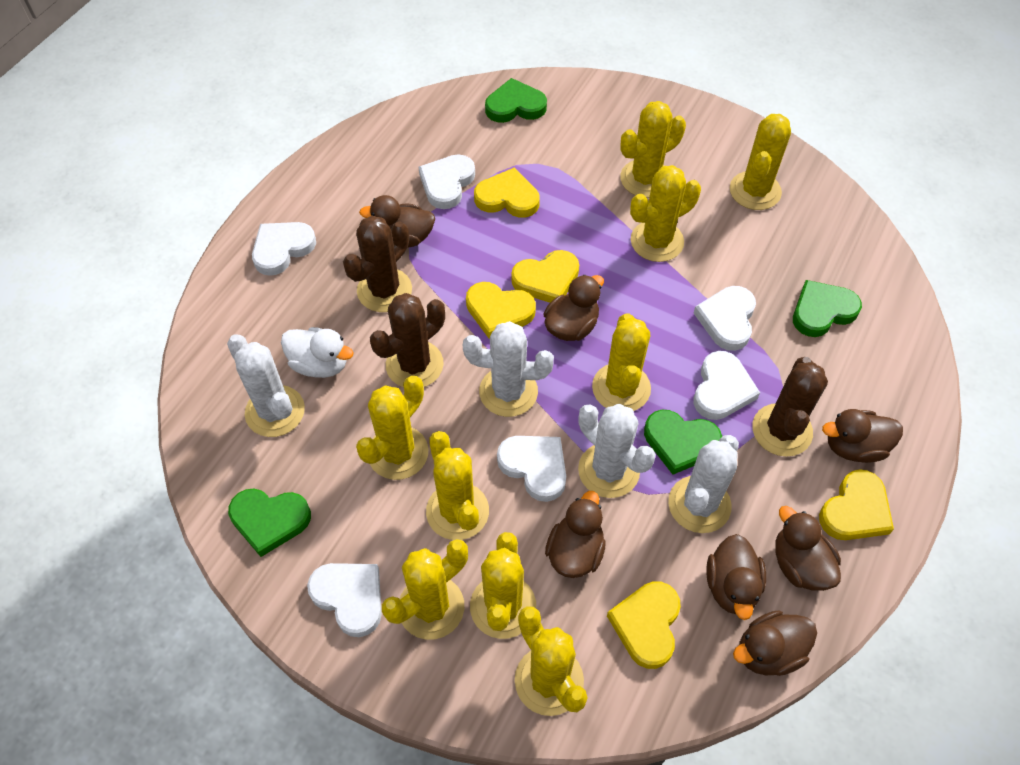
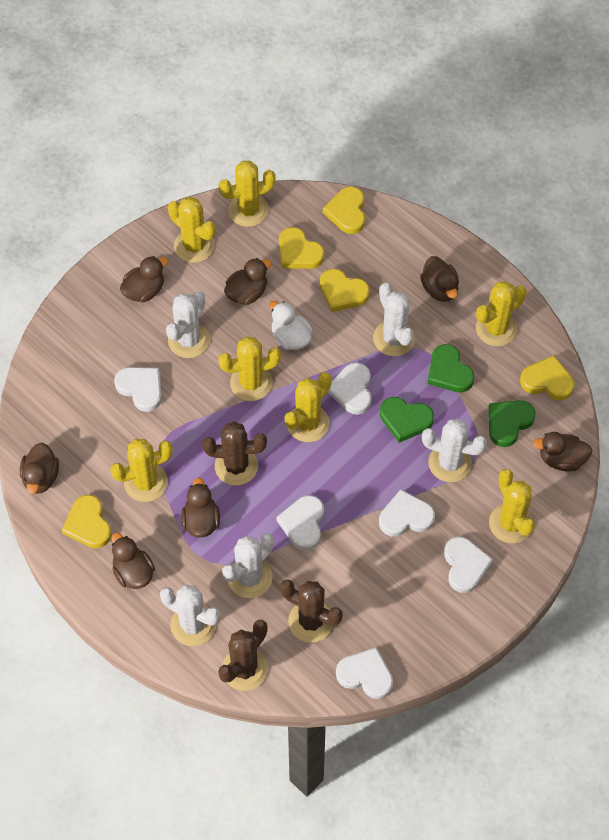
green heart: 4 -> 3
white cactus: 4 -> 5
yellow cactus: 9 -> 7

